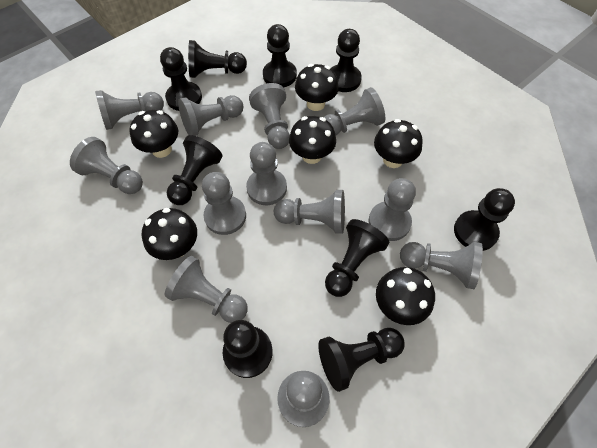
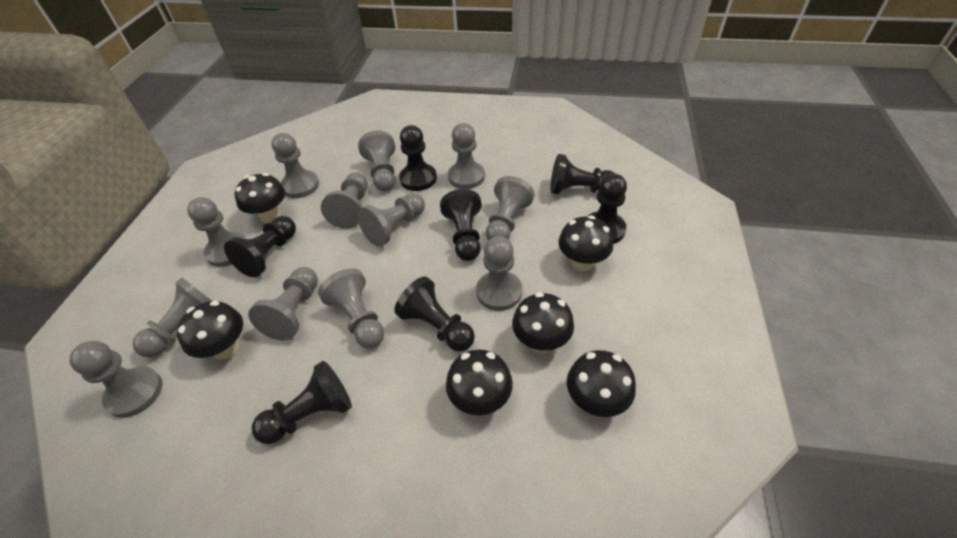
black pawn: 9 -> 7

